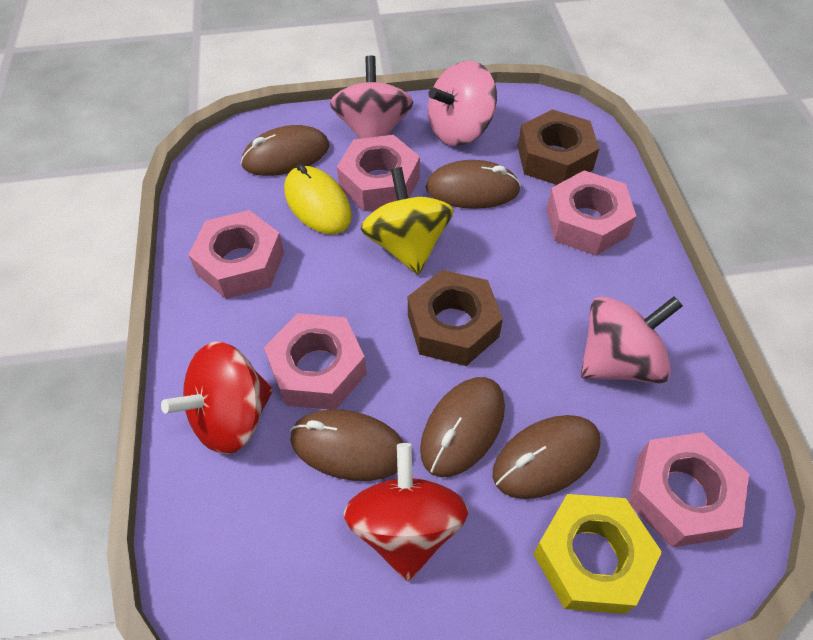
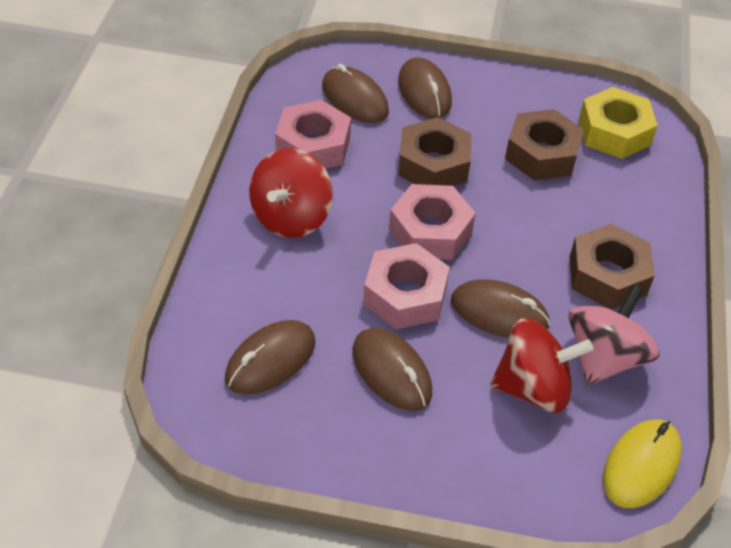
brown nut: 2 -> 3
pink nut: 5 -> 3
pink spinning top: 3 -> 1
yellow spinning top: 1 -> 0

